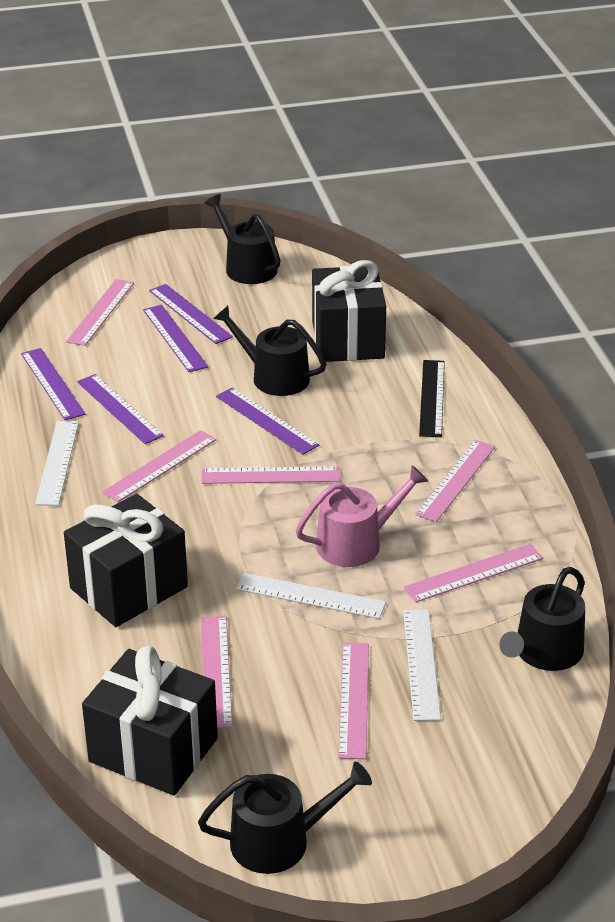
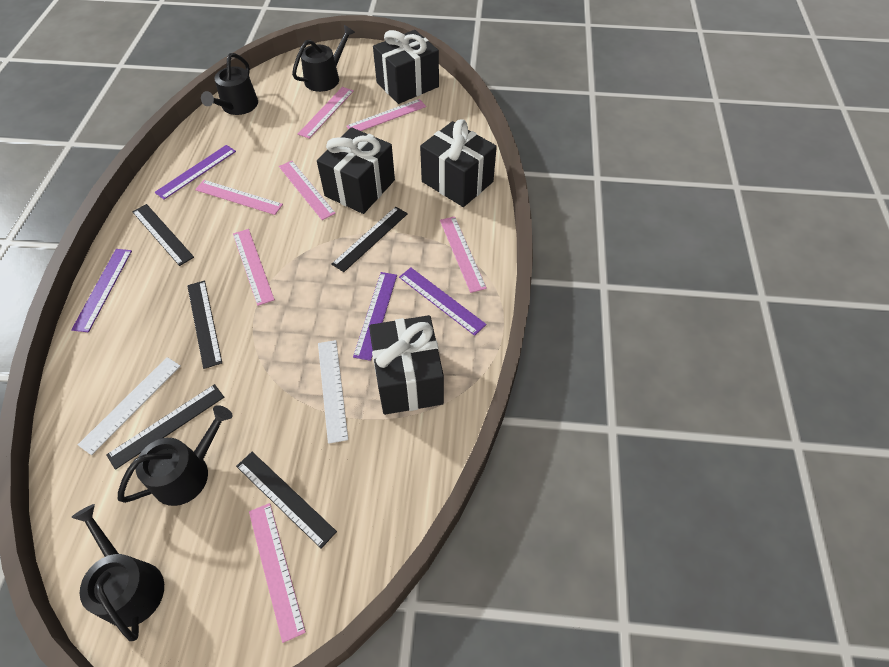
black gift: 3 -> 4
black ruler: 1 -> 5
pink watering can: 1 -> 0
purple ruler: 5 -> 4
white ruler: 3 -> 2

